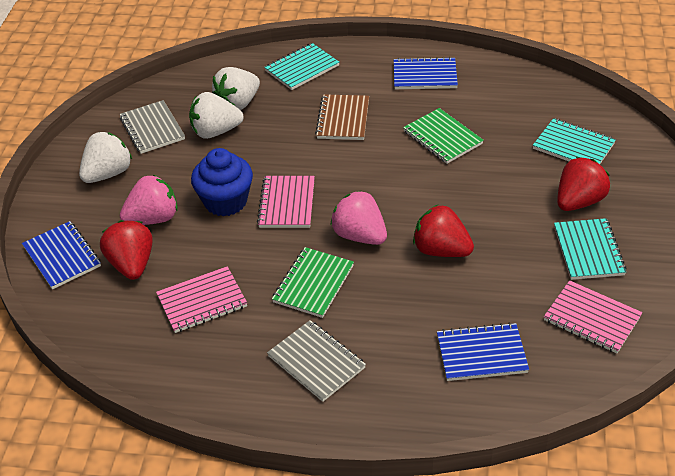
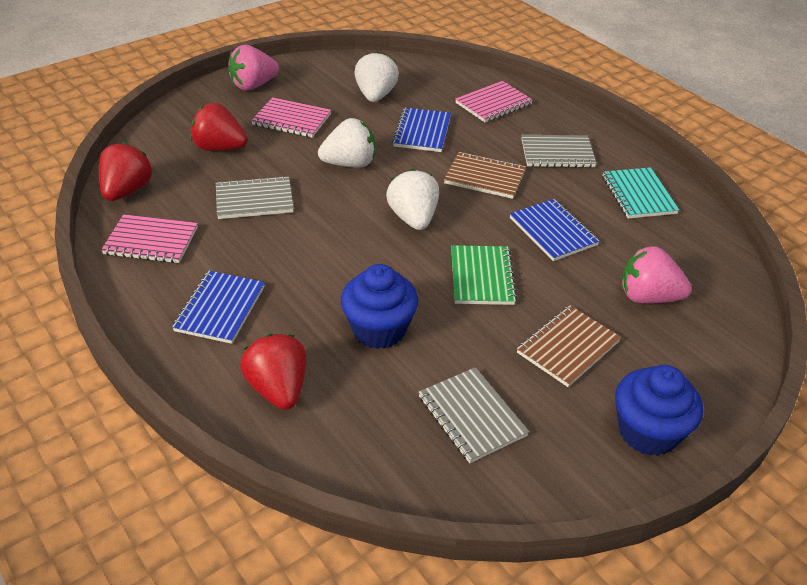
blue cupcake: 1 -> 2
brown notebook: 1 -> 2
green notebook: 2 -> 1
grey notebook: 2 -> 3
turquoise notebook: 3 -> 1

